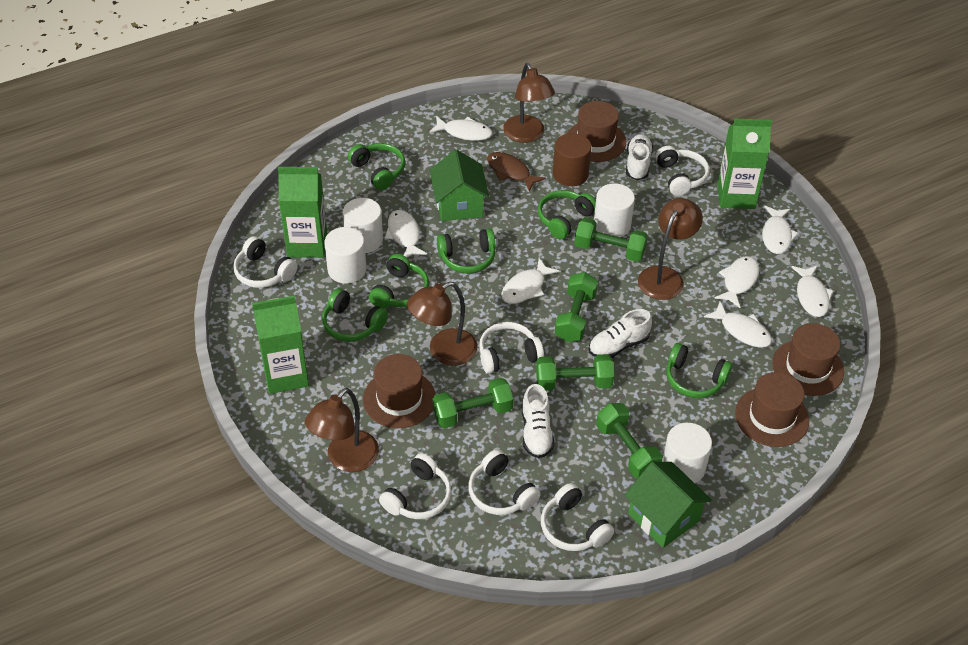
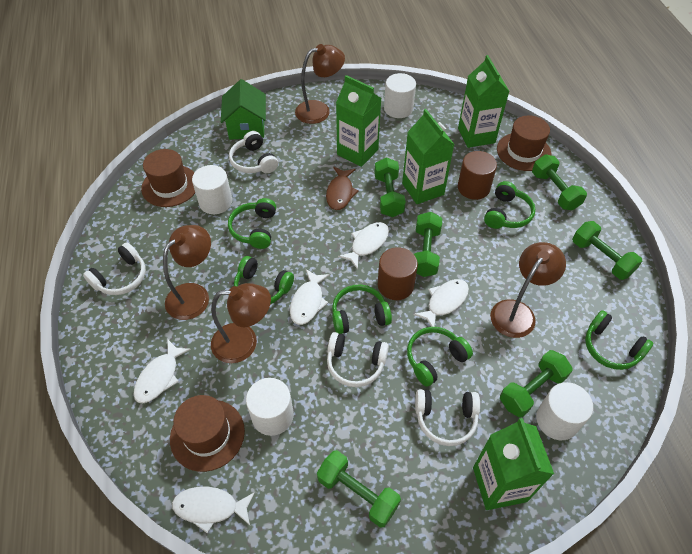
brown cylinder: 1 -> 2
brown hat: 4 -> 3
green carton: 3 -> 4
green dumbbell: 5 -> 6
green house: 2 -> 1
white fish: 7 -> 5
white headphones: 6 -> 4
white shoe: 3 -> 0

